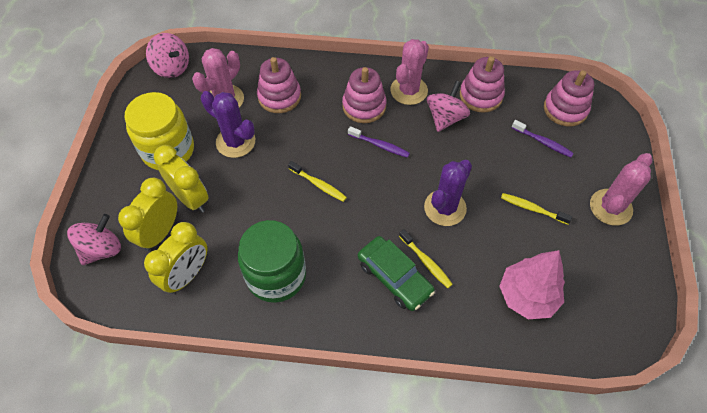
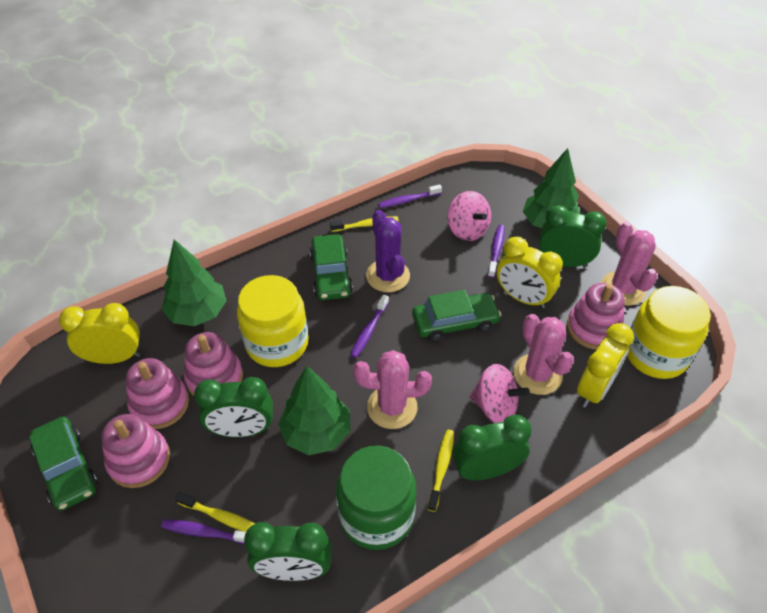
green car: 1 -> 3
green clock: 0 -> 4
green tree: 0 -> 3
pink spinning top: 3 -> 2
pink tree: 1 -> 0
purple cactus: 2 -> 1
purple toothbrush: 2 -> 4
yellow jar: 1 -> 2

